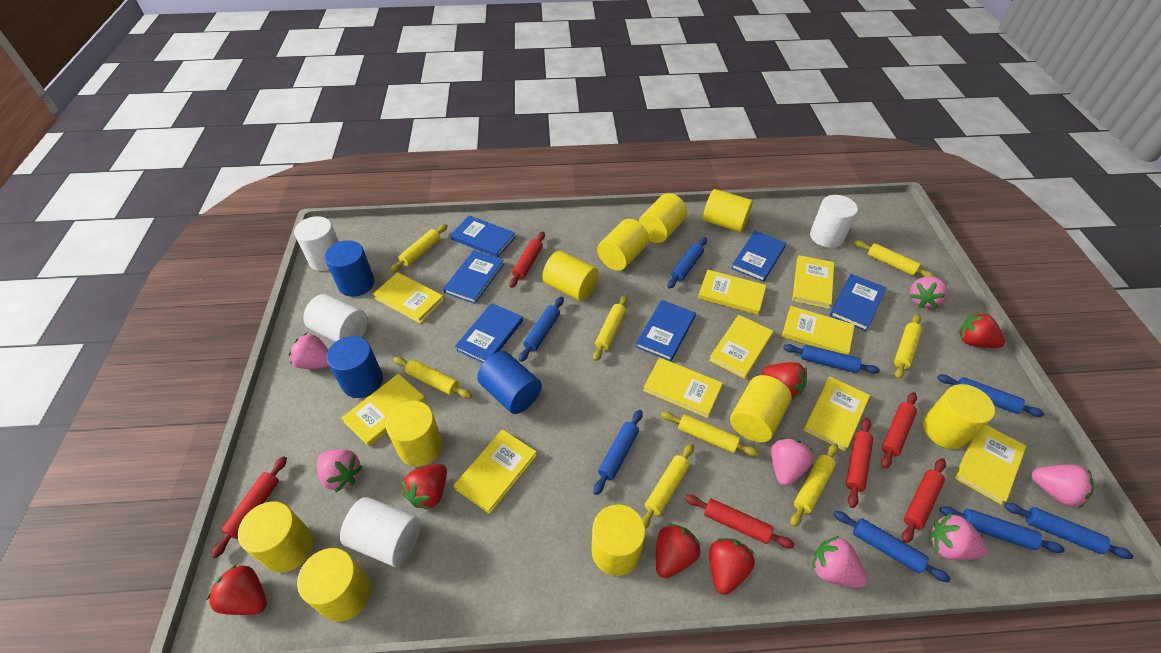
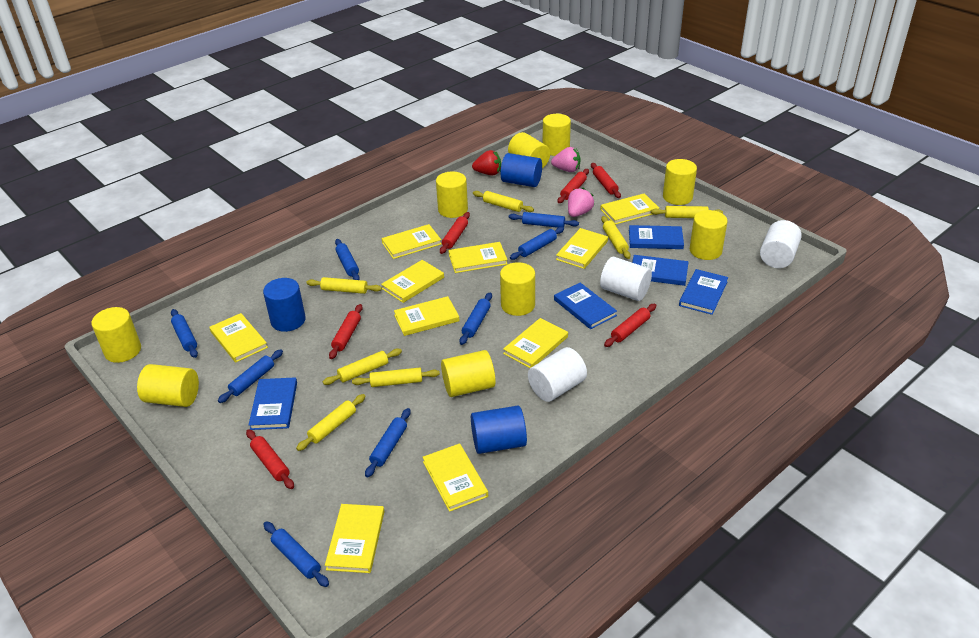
blue book: 6 -> 5
pink strawberry: 7 -> 2
red strawberry: 6 -> 1
white cylinder: 4 -> 3
yellow cylinder: 10 -> 9
yellow rolling pin: 8 -> 7

